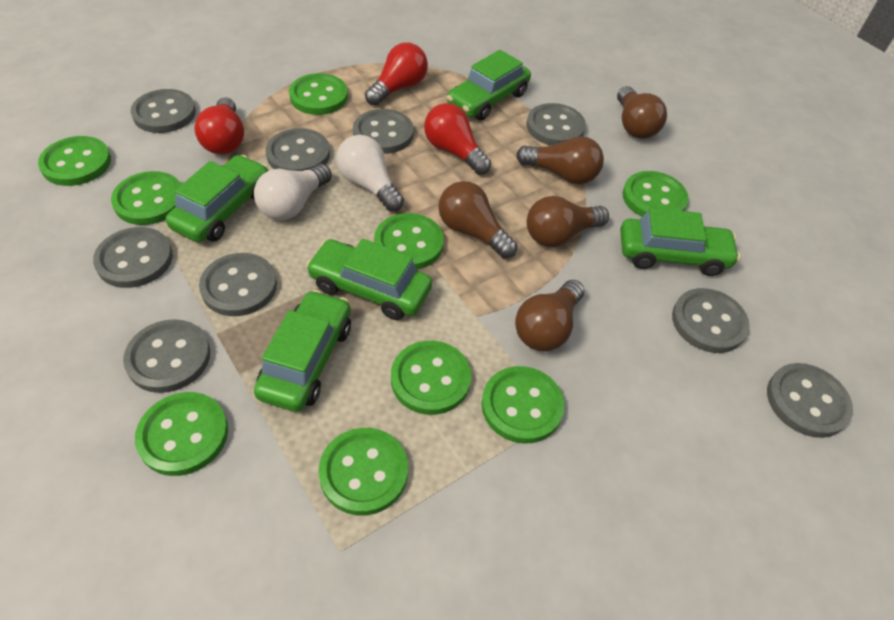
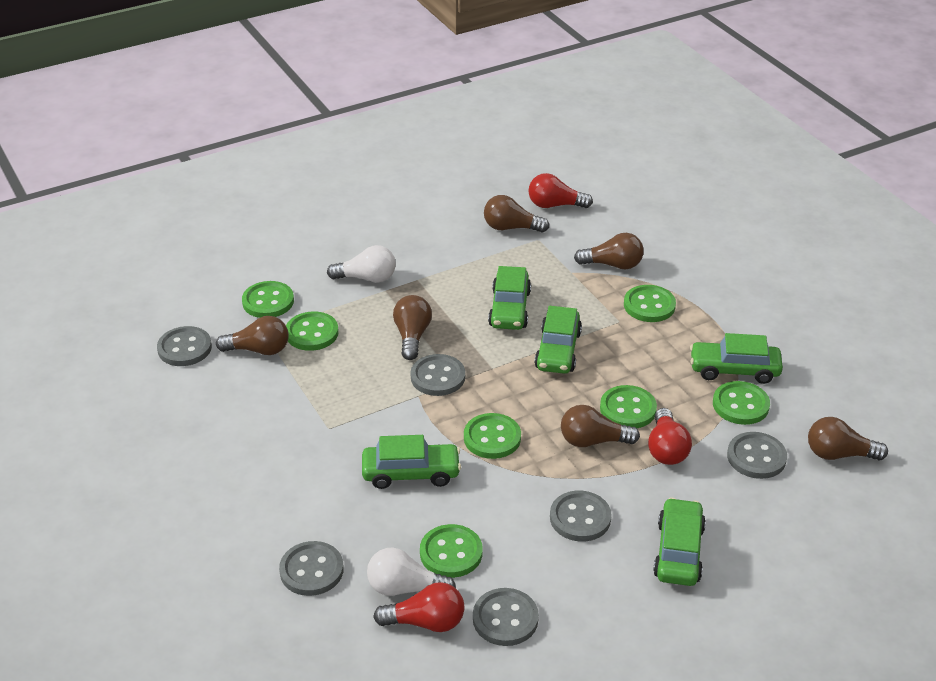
brown light bulb: 5 -> 6
green button: 9 -> 7
grey button: 9 -> 6

